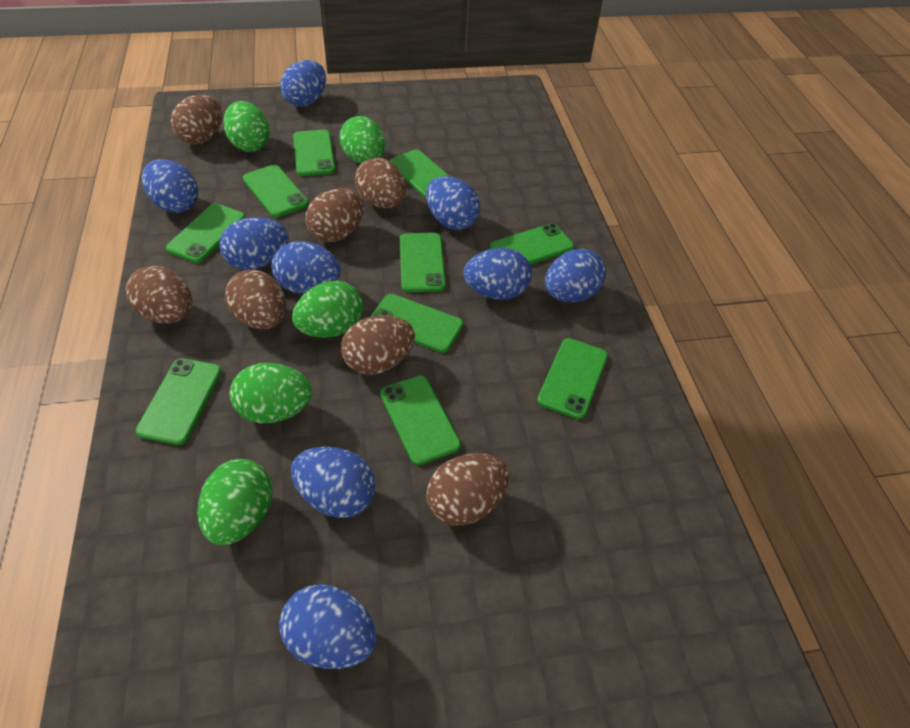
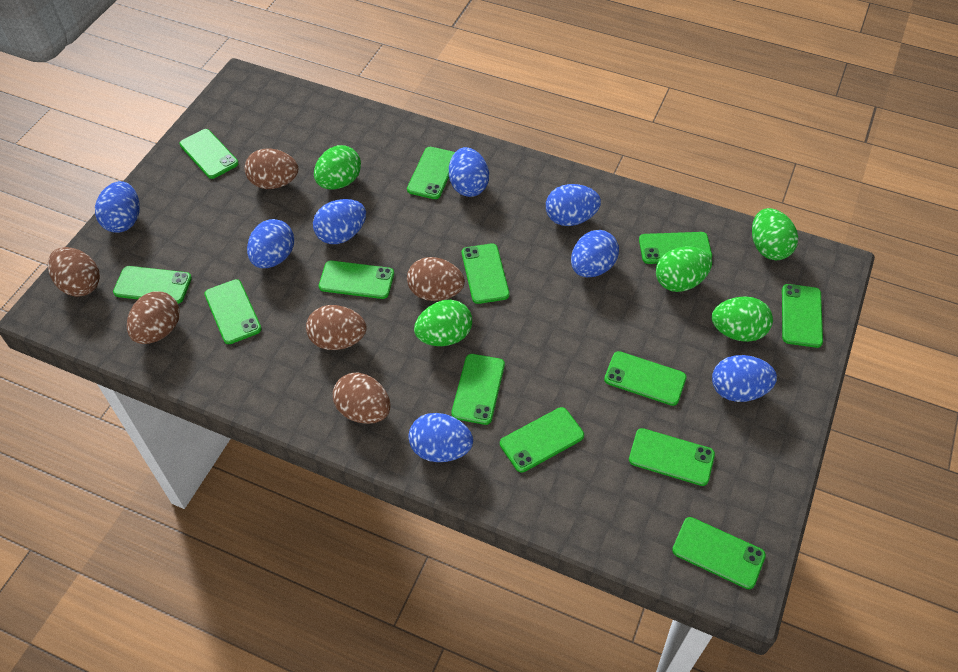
blue egg: 9 -> 8
brown egg: 7 -> 6
green phone: 10 -> 13

